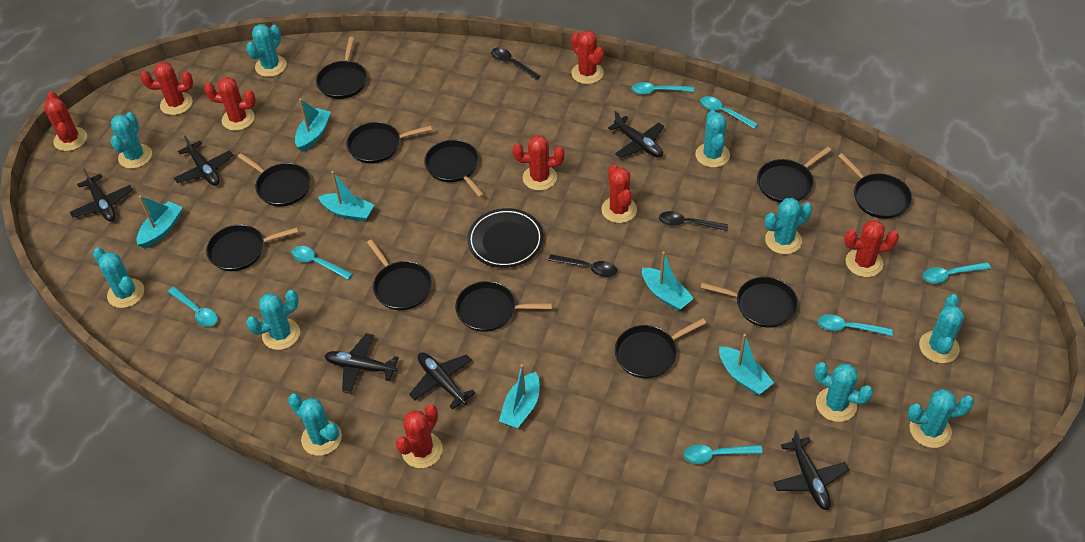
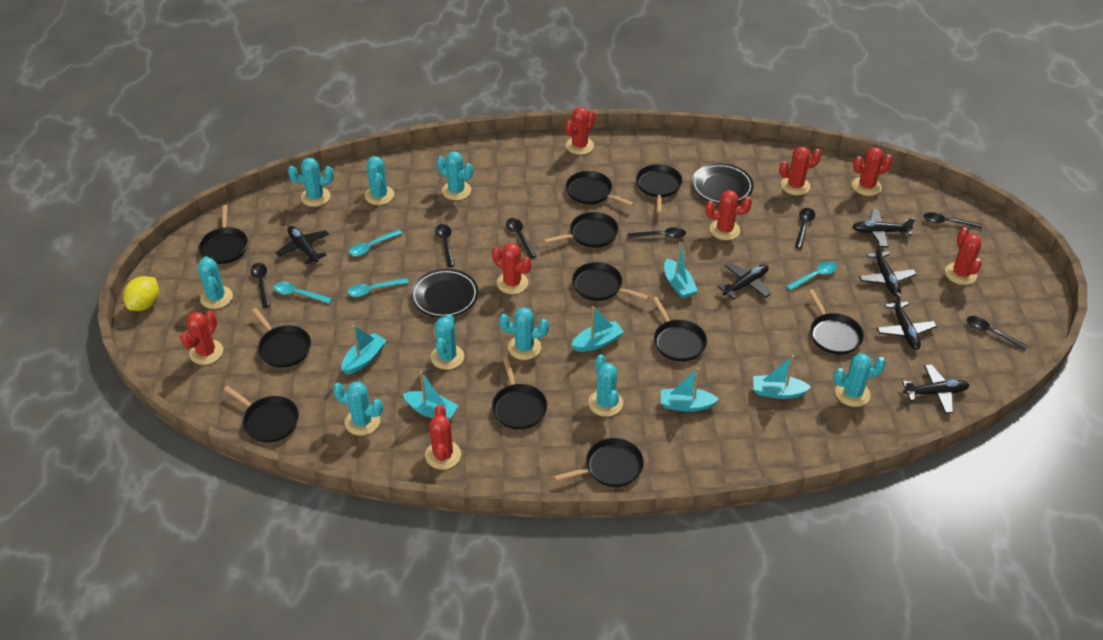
black plate: 1 -> 2
black spoon: 3 -> 7
turquoise cactus: 10 -> 9
turquoise spoon: 7 -> 4
yellow lemon: 0 -> 1

